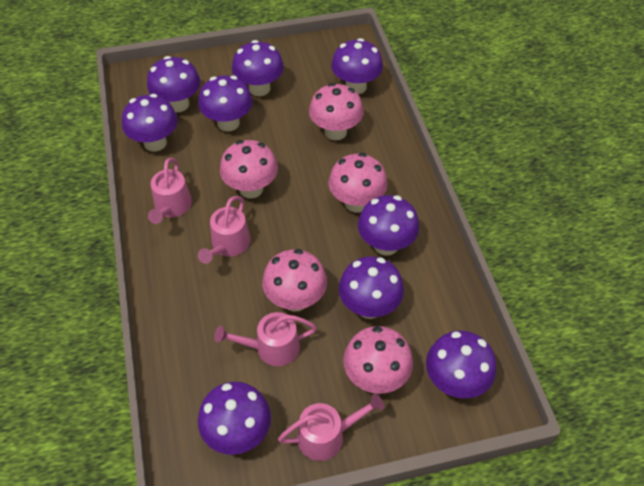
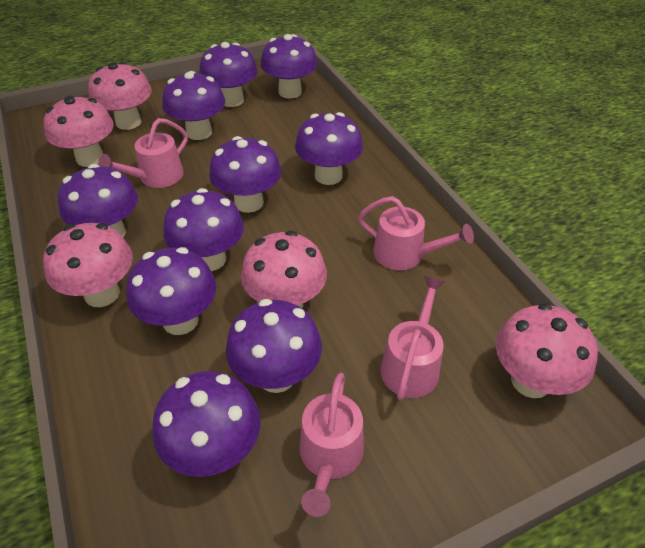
purple mushroom: 9 -> 10

